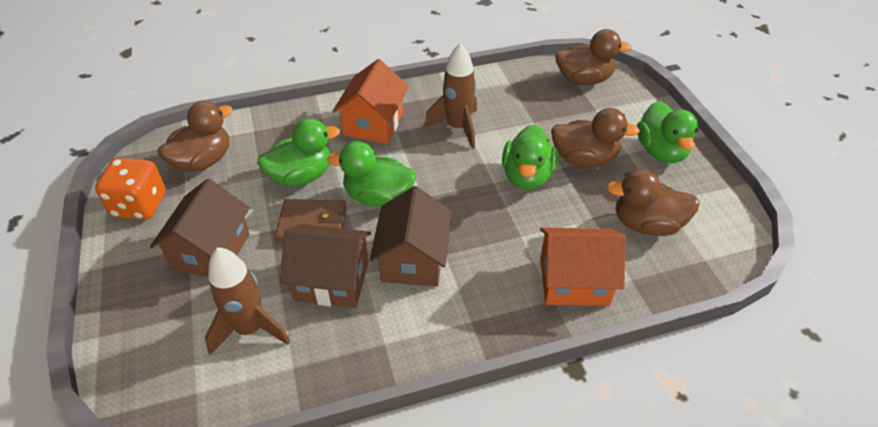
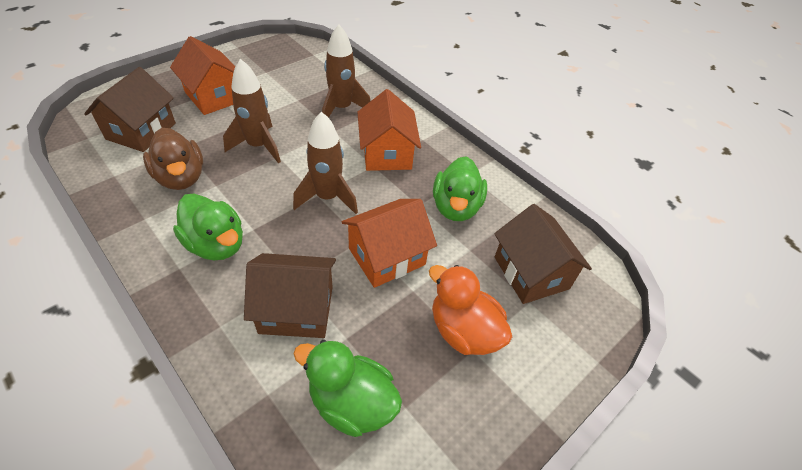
brown duck: 4 -> 1
brown rocket: 2 -> 3
brown wallet: 1 -> 0
green duck: 4 -> 3
orange dice: 1 -> 0
orange duck: 0 -> 1
orange house: 2 -> 3

